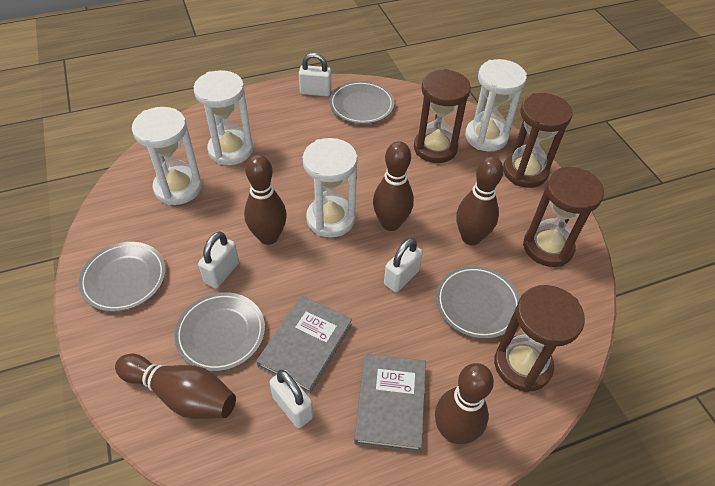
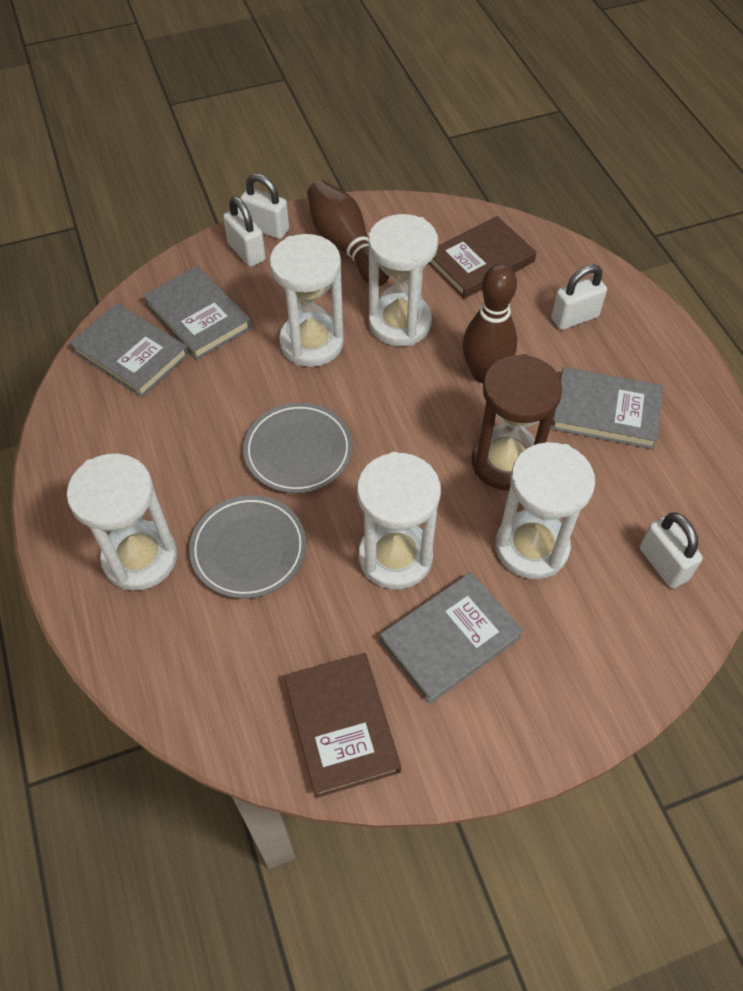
brown book: 0 -> 2
brown bowling pin: 5 -> 2
brown hourglass: 4 -> 1
grey book: 2 -> 4
grey plate: 4 -> 2
white hourglass: 4 -> 5

